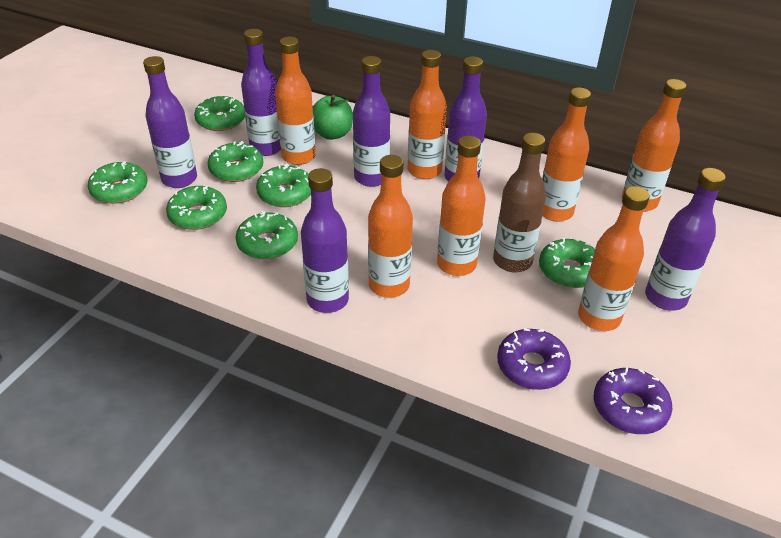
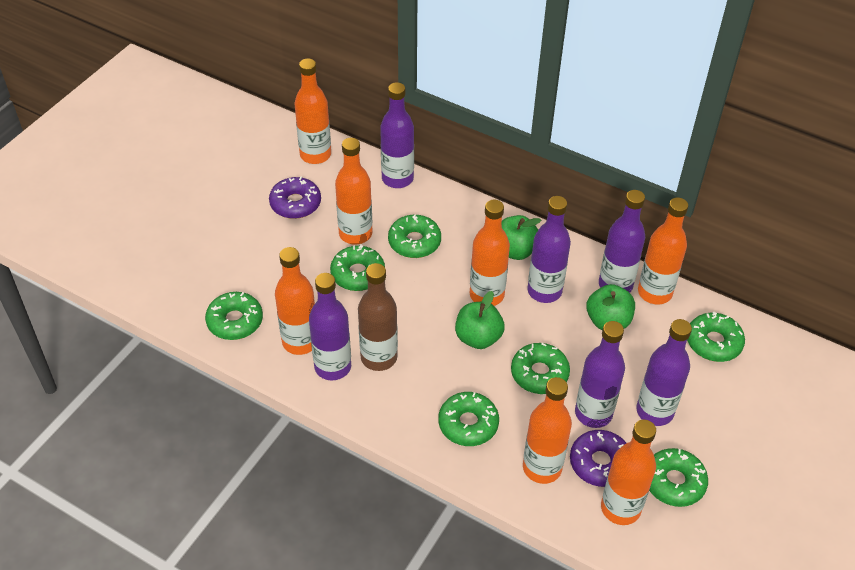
green apple: 1 -> 3

